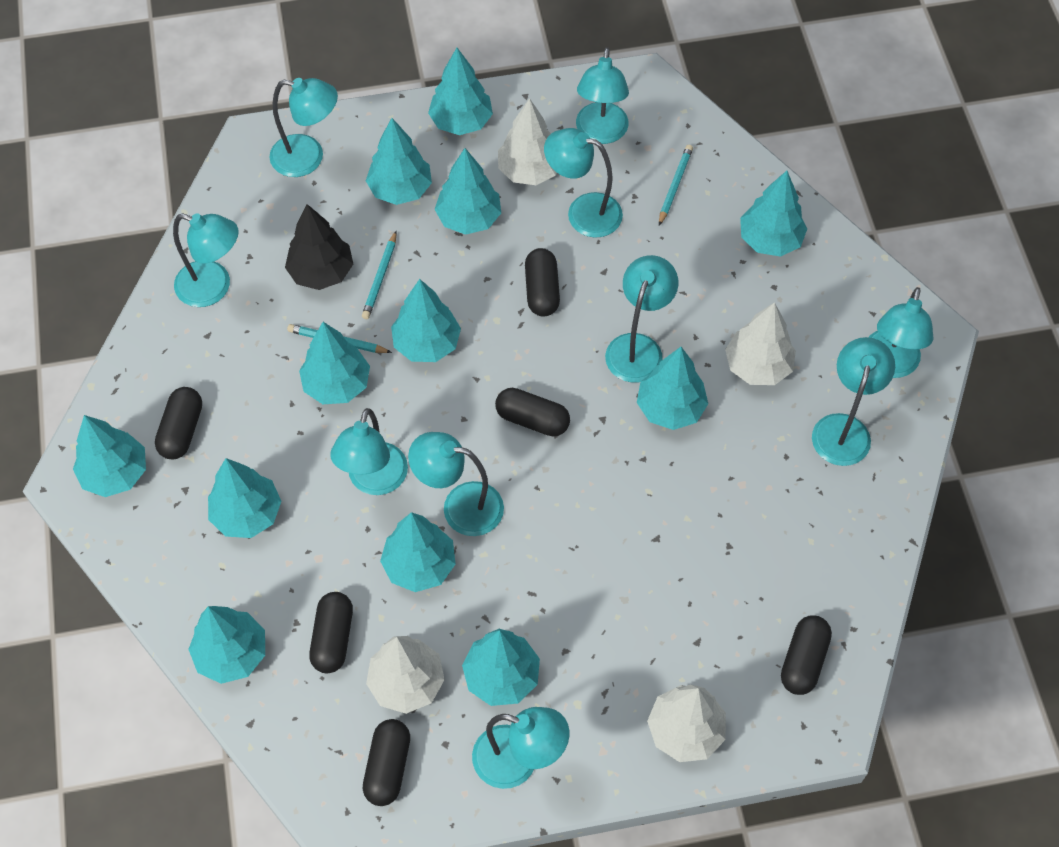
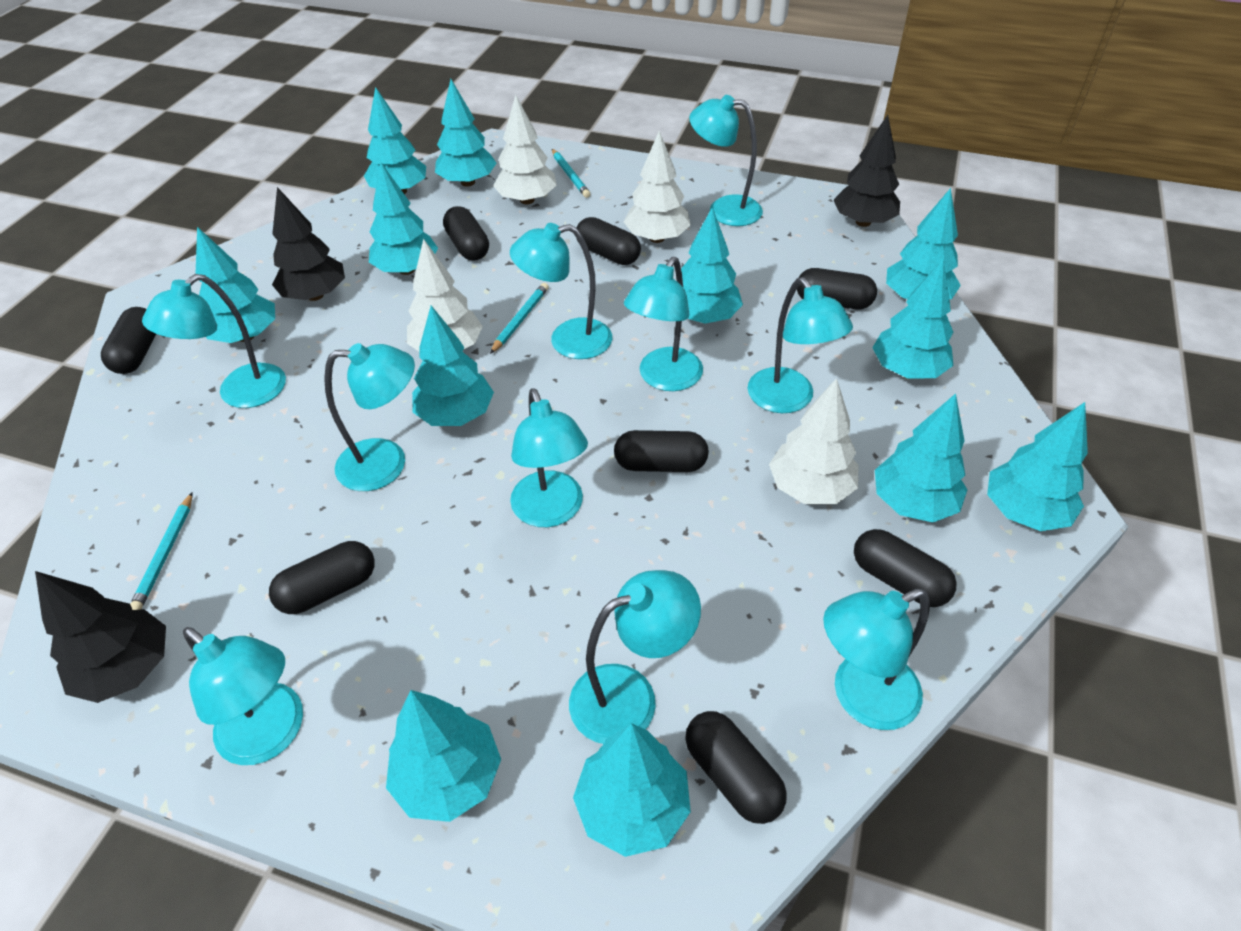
black capsule: 6 -> 8
black tree: 1 -> 3

